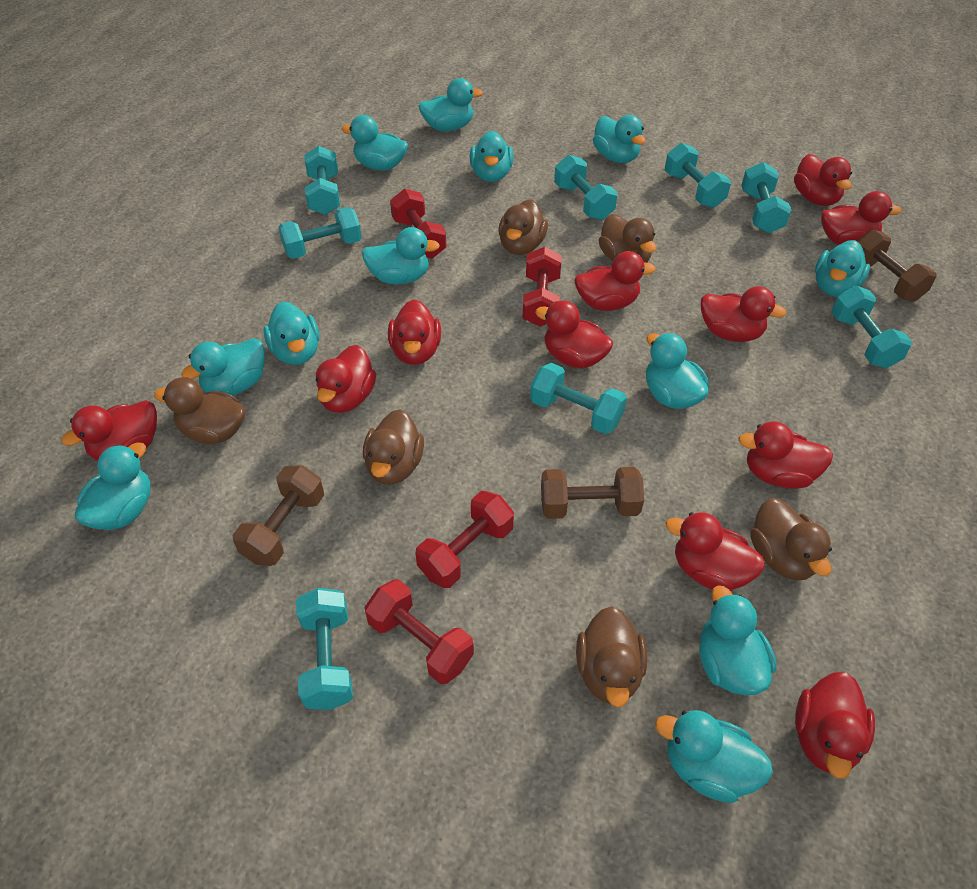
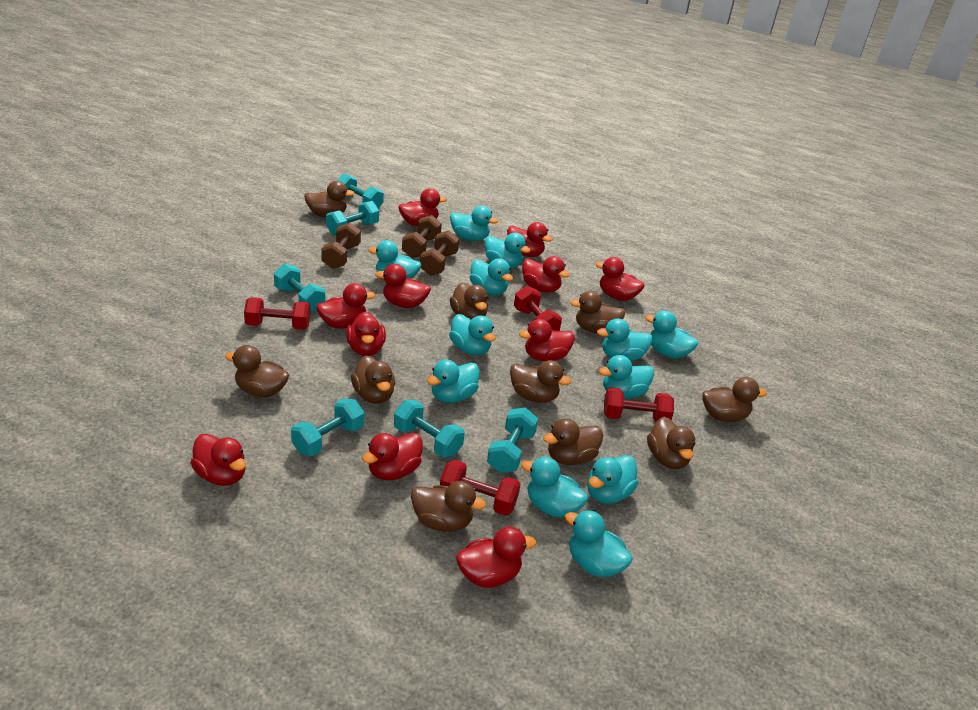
brown duck: 6 -> 10
turquoise dumbbell: 8 -> 6

